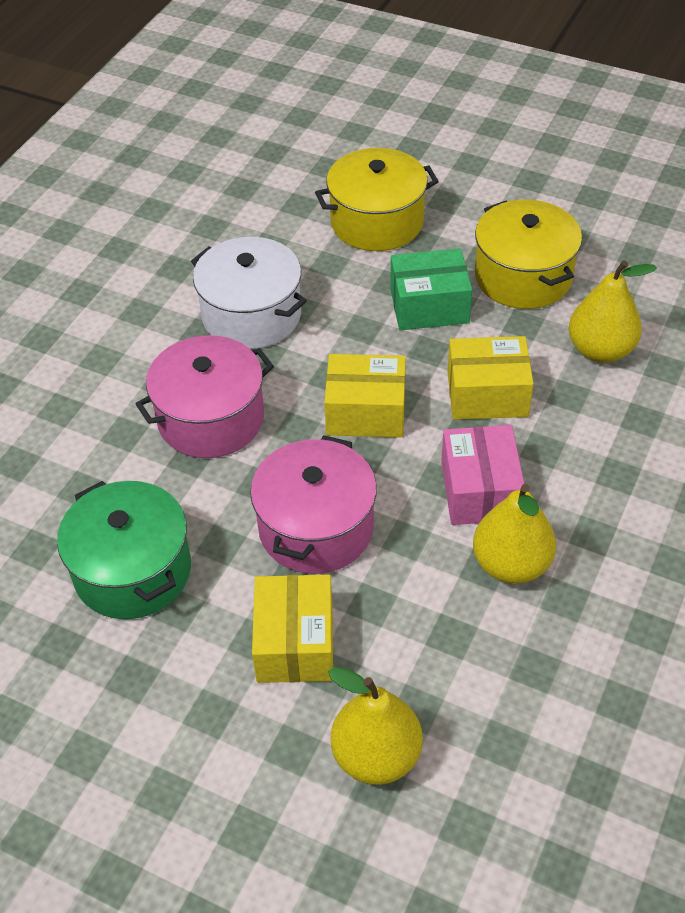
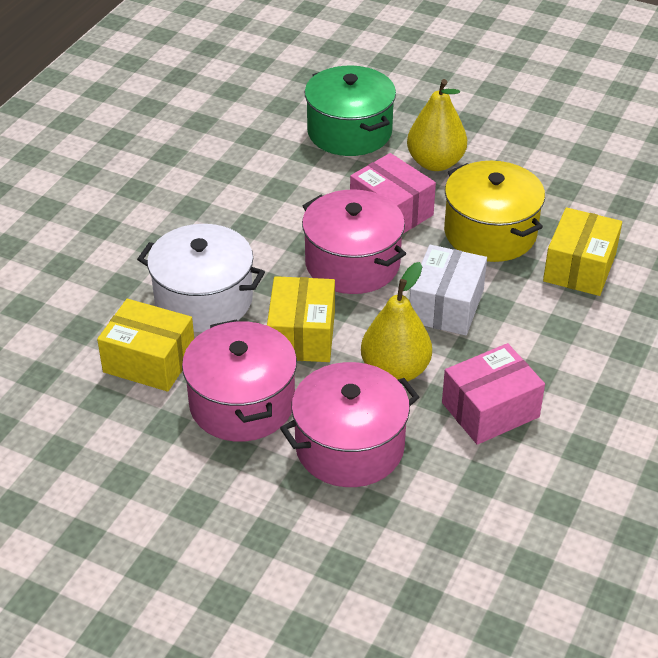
green box: 1 -> 0
pink box: 1 -> 2
pink pot: 2 -> 3
white box: 0 -> 1
yellow pear: 3 -> 2
yellow pot: 2 -> 1

